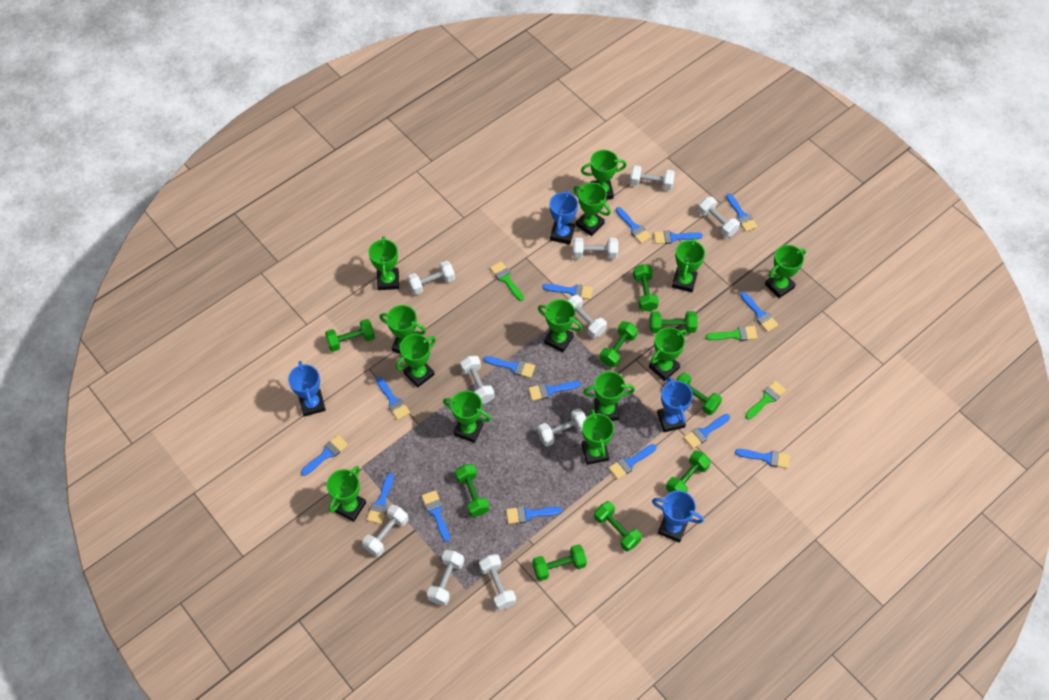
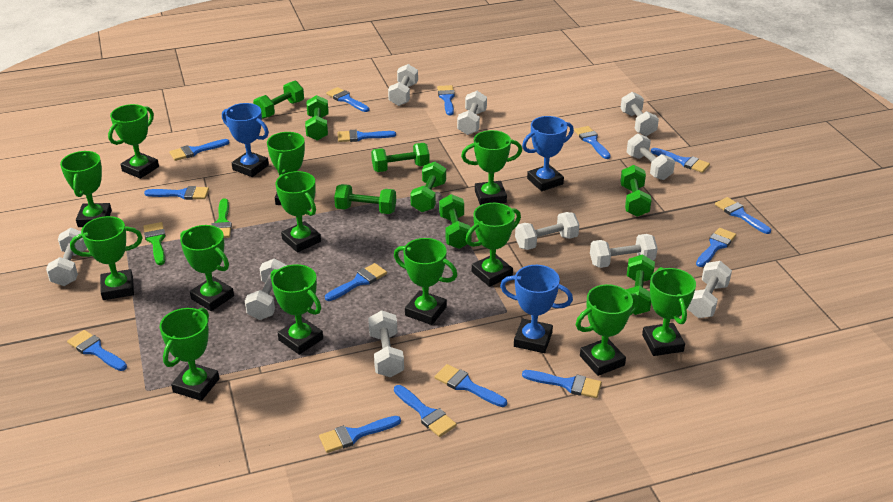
blue trophy: 4 -> 3
green brush: 3 -> 2
green dumbbell: 9 -> 8

